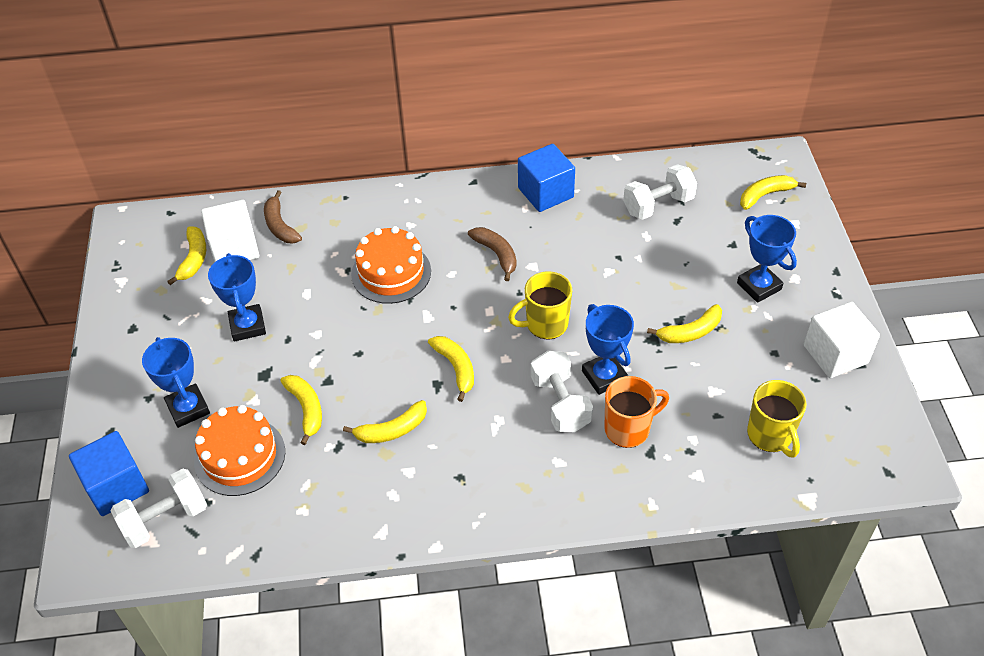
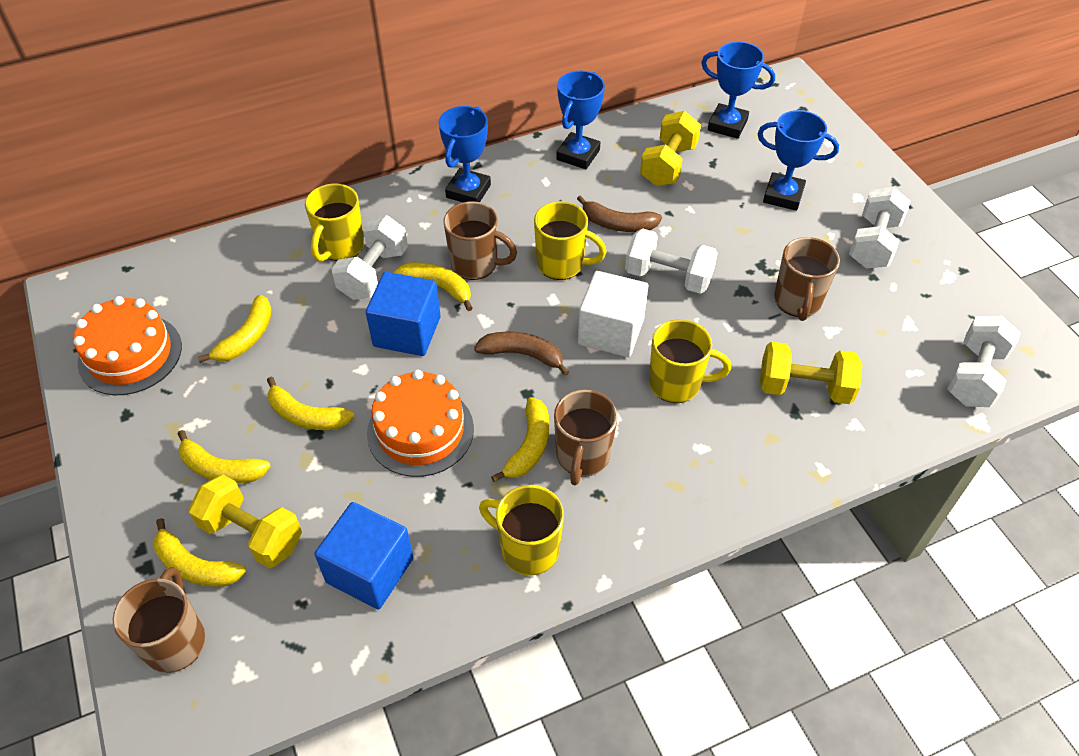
brown mug: 0 -> 4
orange mug: 1 -> 0
white cube: 2 -> 1
white dumbbell: 3 -> 4
yellow dumbbell: 0 -> 3
yellow mug: 2 -> 4

